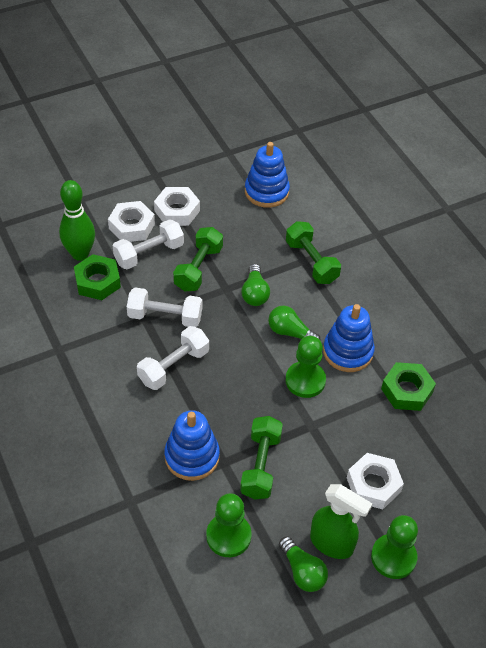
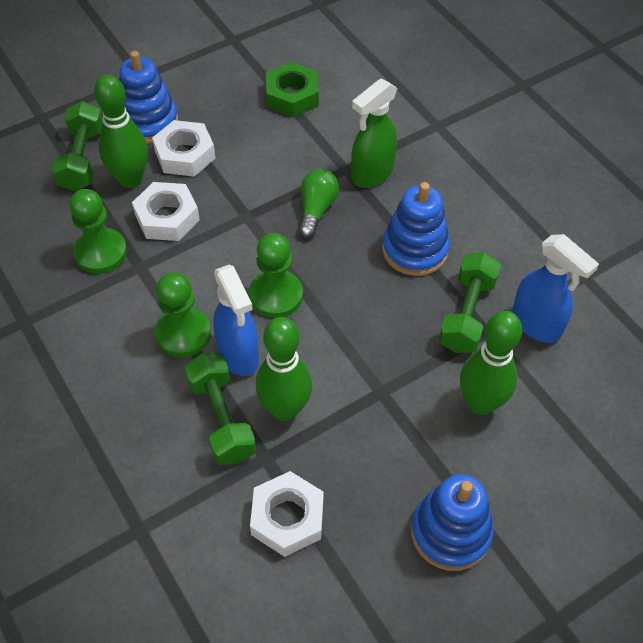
blue spray bottle: 0 -> 2
green bowling pin: 1 -> 3
green light bulb: 3 -> 1
green nut: 2 -> 1
white dumbbell: 3 -> 0

